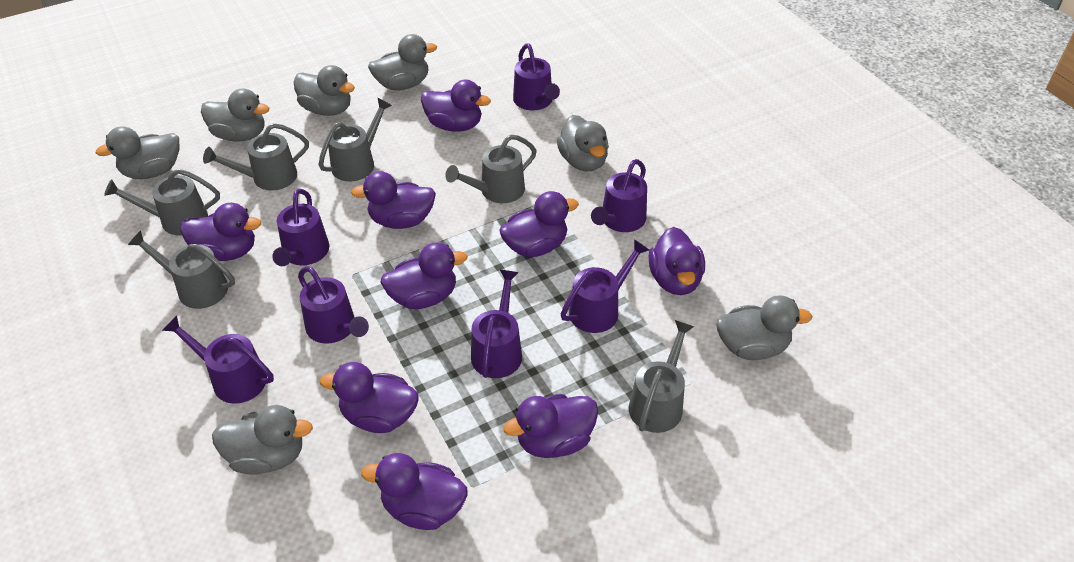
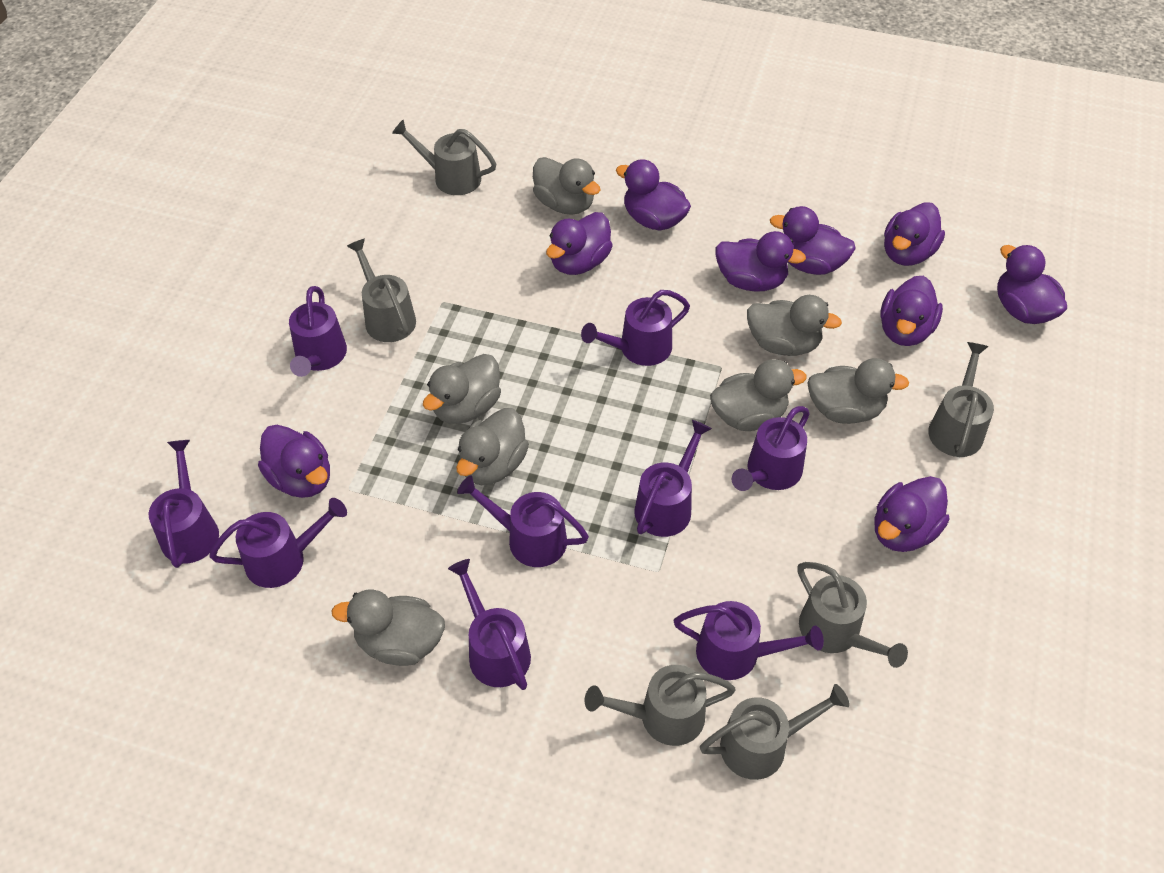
purple watering can: 7 -> 9

